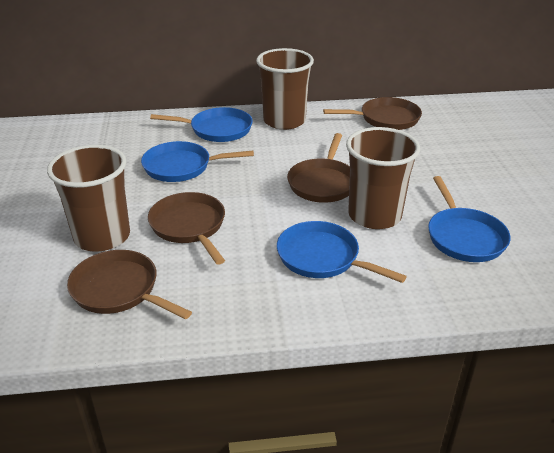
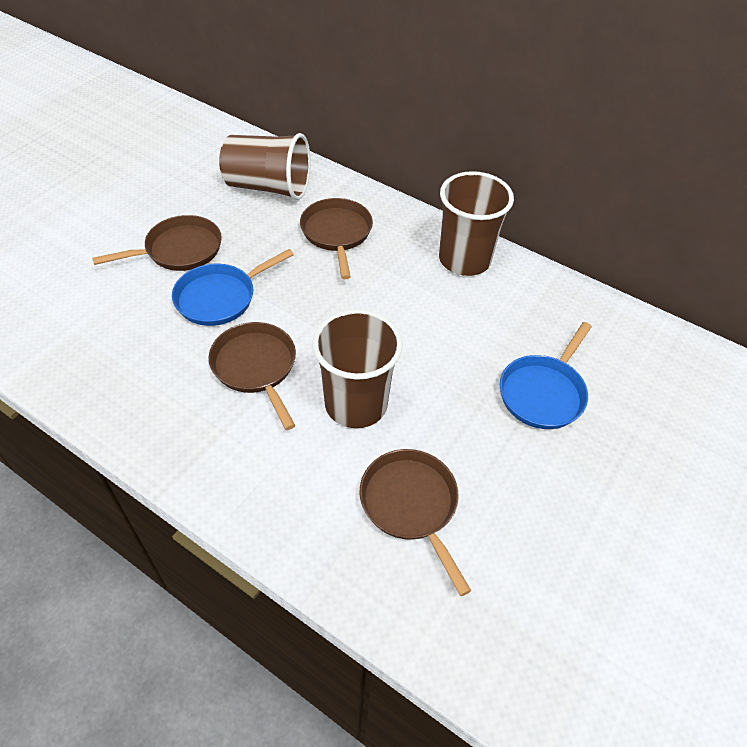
blue pan: 4 -> 2

